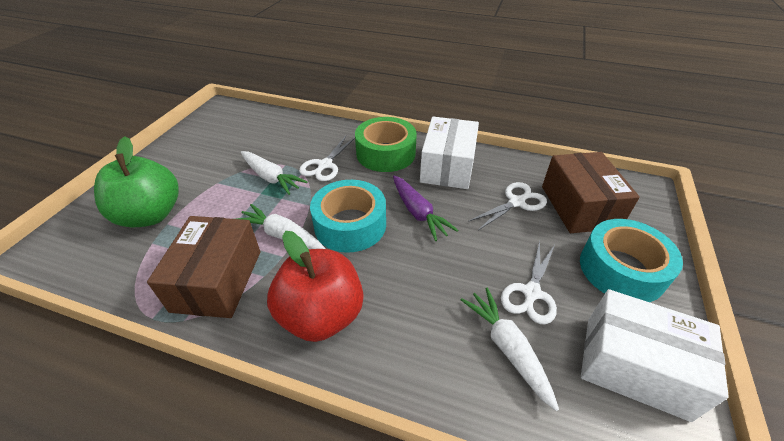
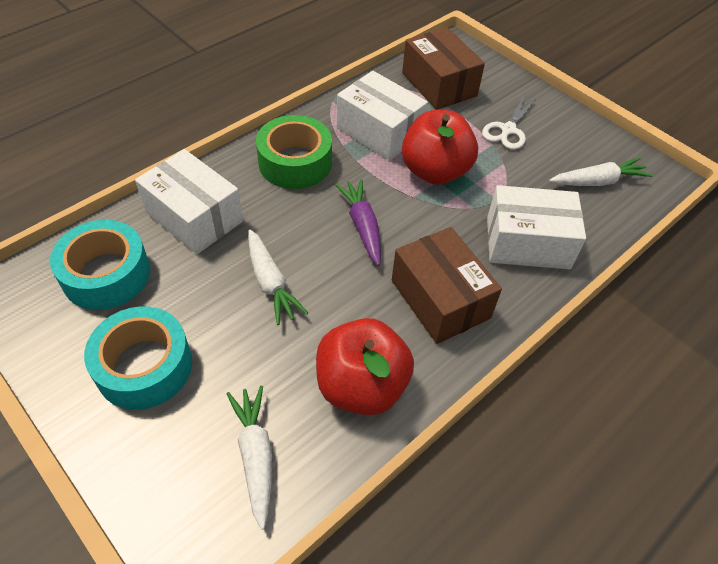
green apple: 1 -> 0
red apple: 1 -> 2
white box: 2 -> 3
white scissors: 3 -> 1

